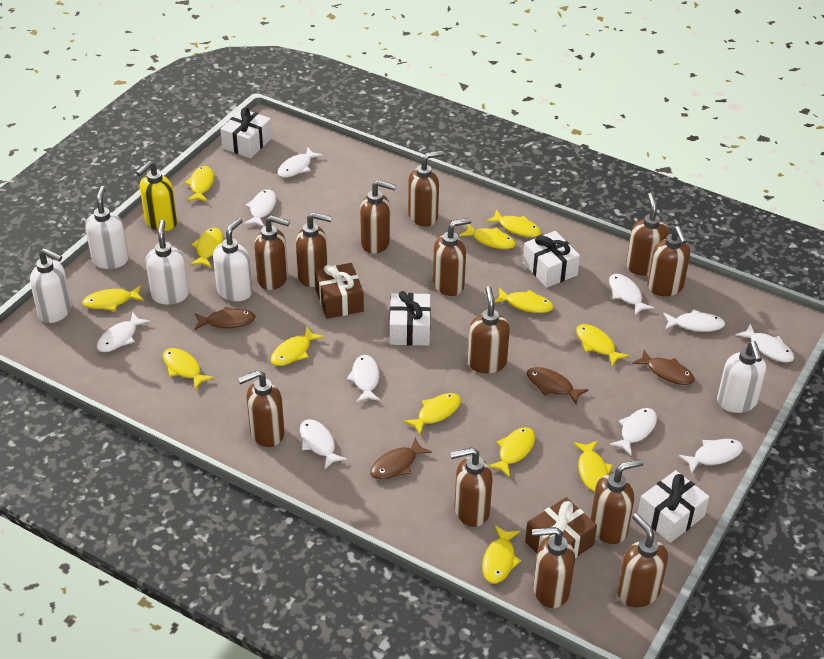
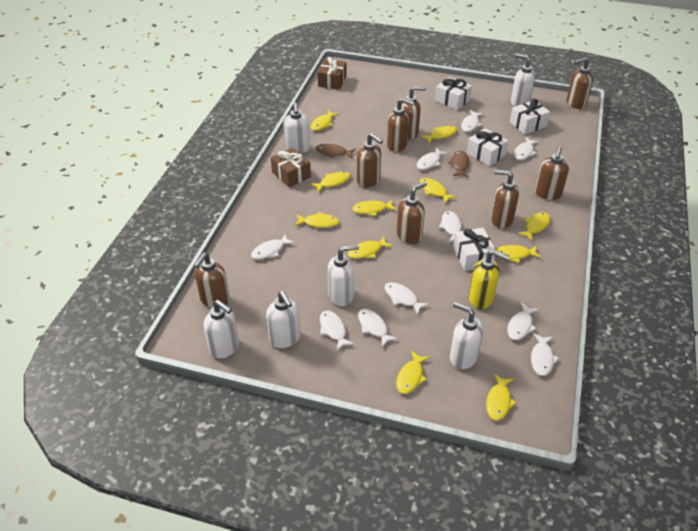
brown fish: 4 -> 2
brown soap dispenser: 13 -> 8
white soap dispenser: 5 -> 6
yellow fish: 13 -> 11

